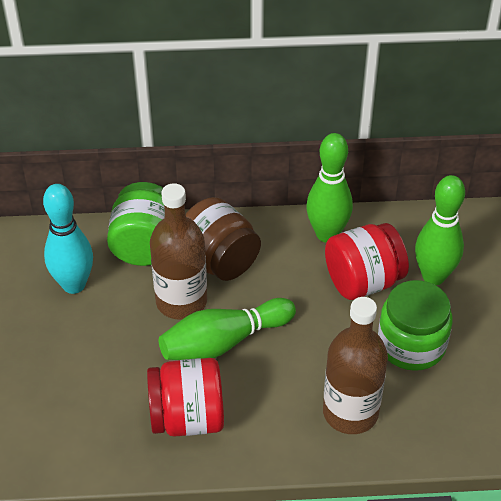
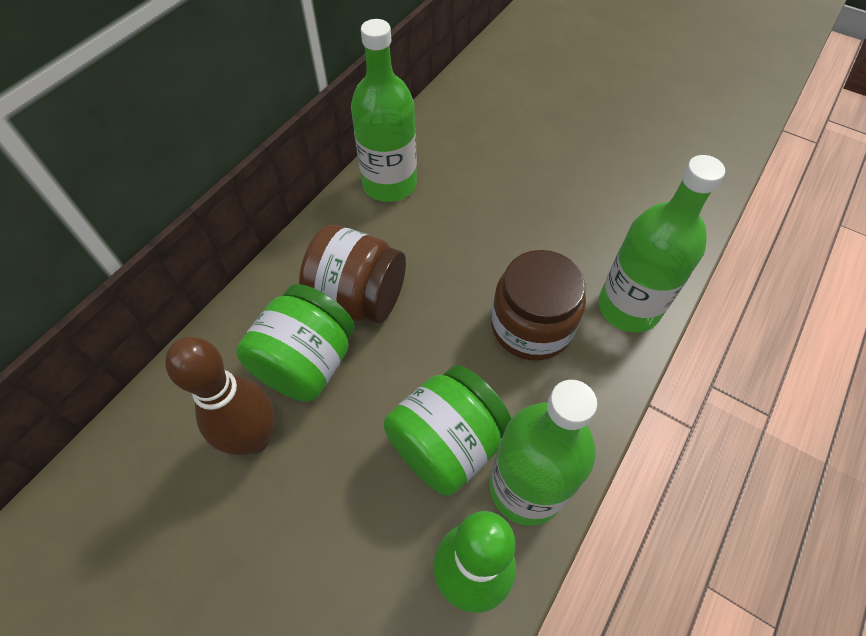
brown bottle: 2 -> 0
brown bowling pin: 0 -> 1
brown jar: 1 -> 2
green bottle: 0 -> 3
green bowling pin: 3 -> 1
red jar: 2 -> 0
turquoise bowling pin: 1 -> 0

